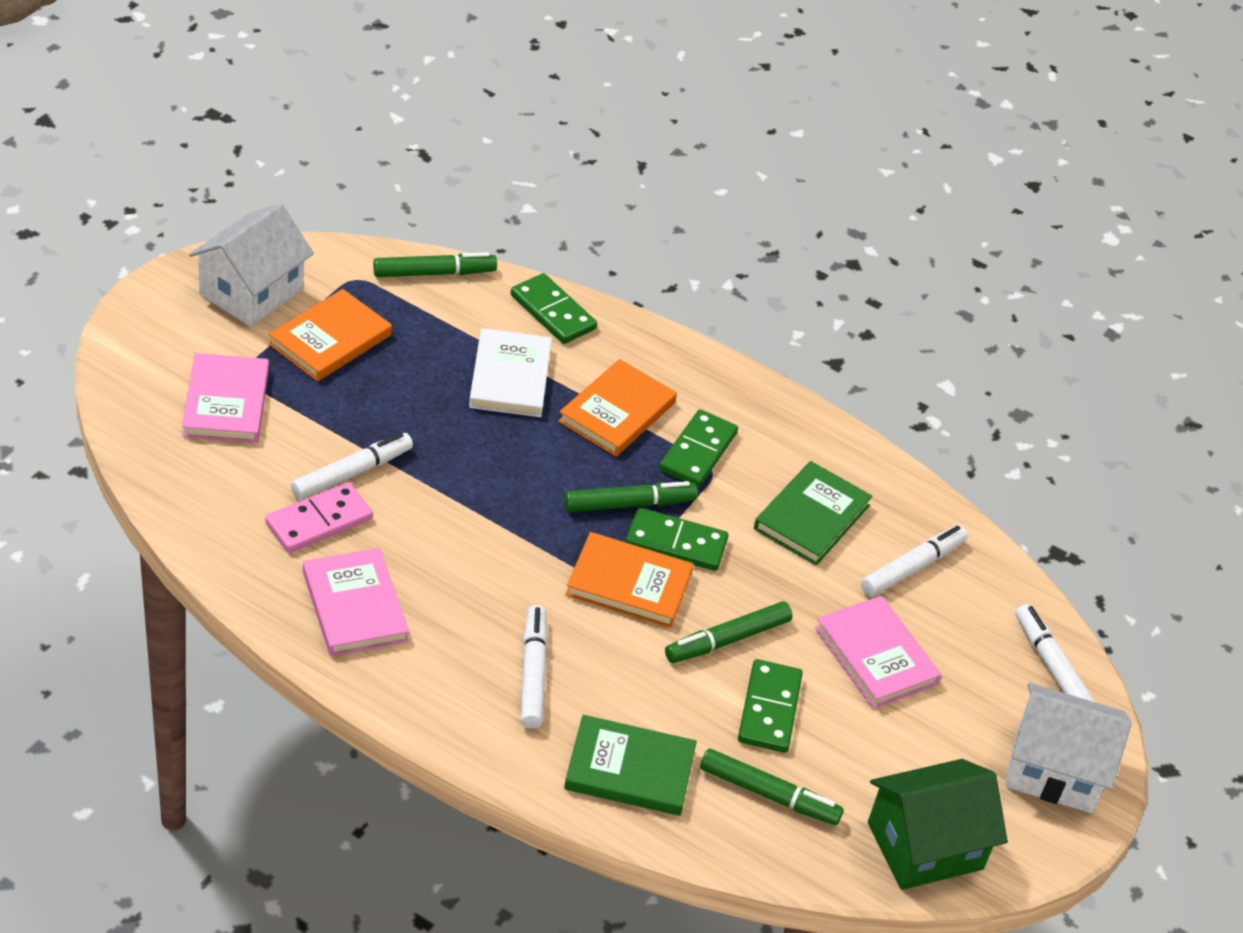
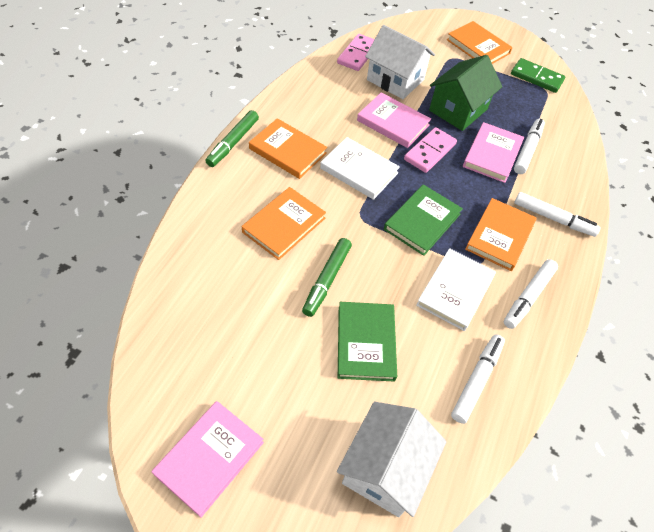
green domino: 4 -> 1
green marker: 4 -> 2
orange book: 3 -> 4
pink domino: 1 -> 2
white book: 1 -> 2

